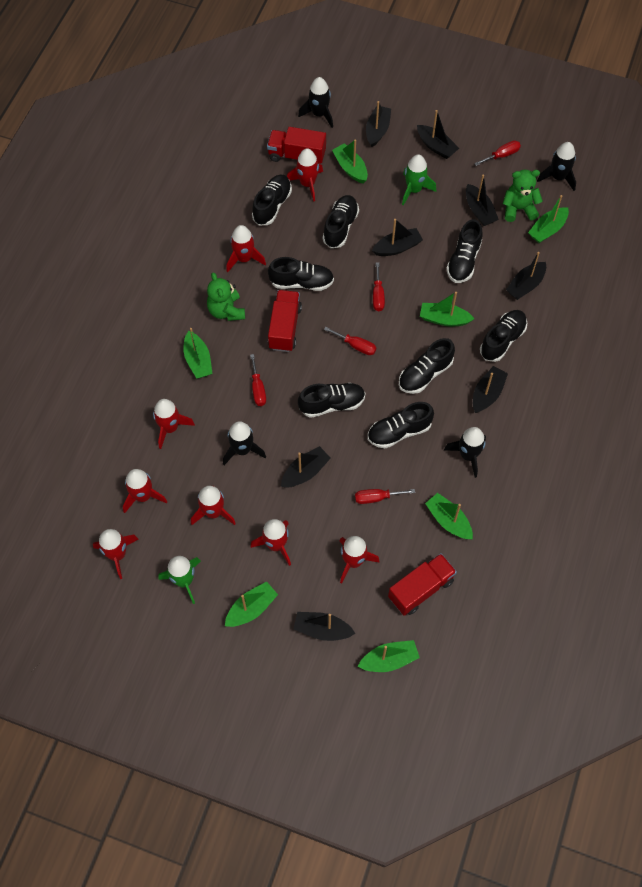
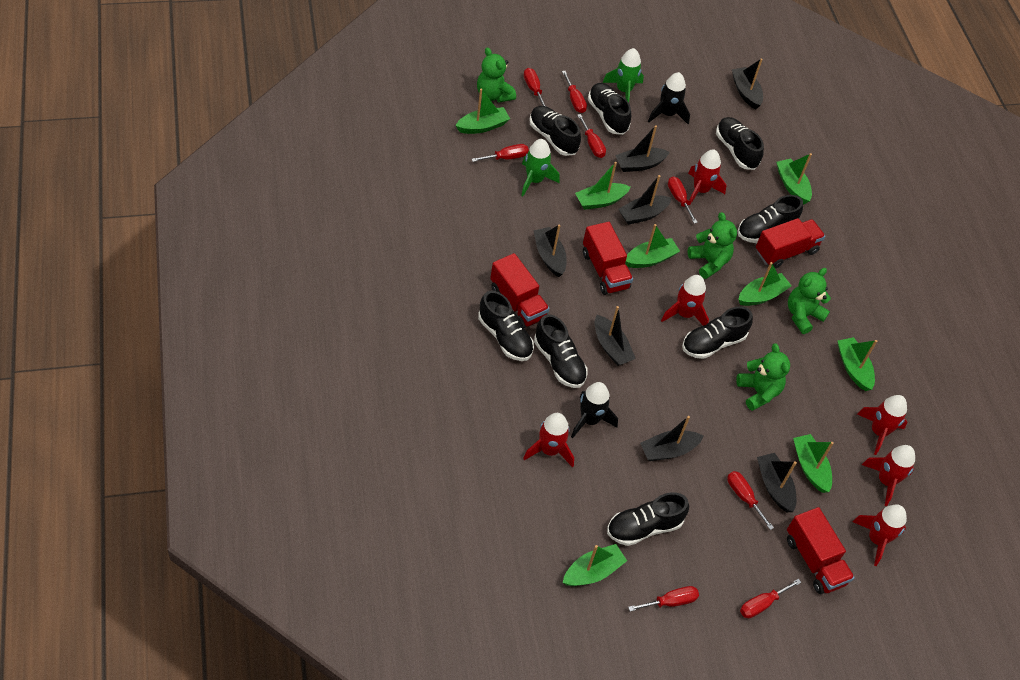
black boat: 8 -> 7
black rocket: 4 -> 2
green boat: 7 -> 8
green teddy bear: 2 -> 4
red rocket: 8 -> 6
red screwdriver: 5 -> 8
red truck: 3 -> 4

